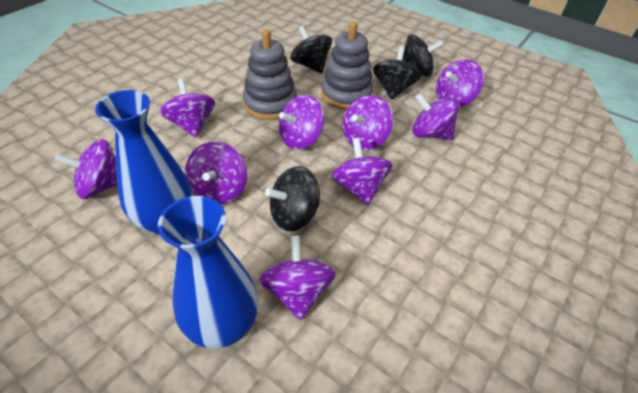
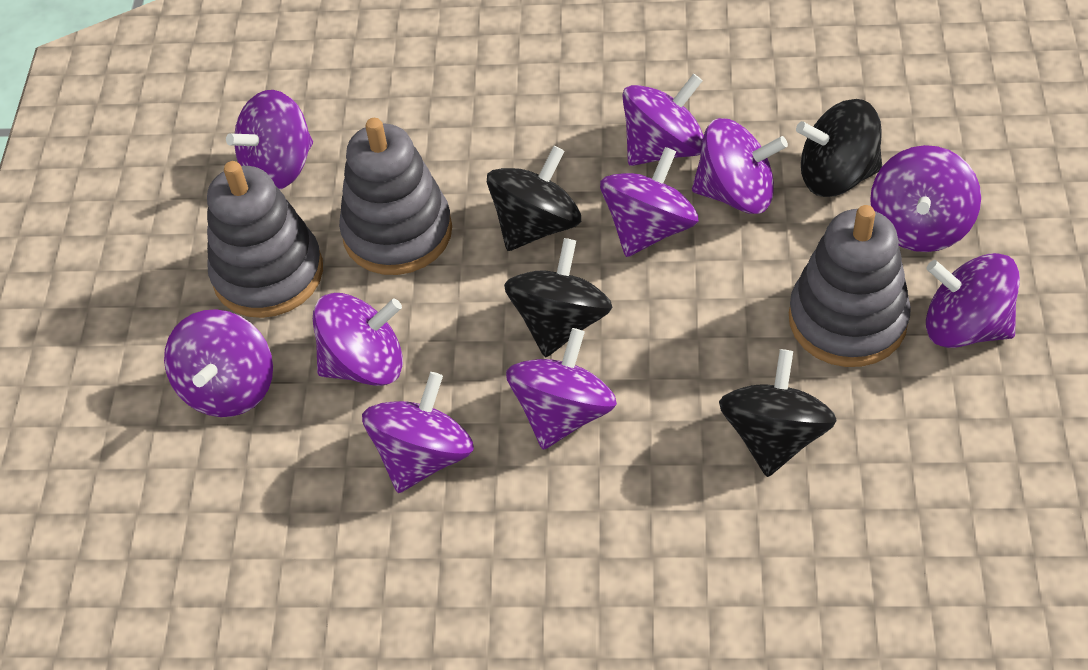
blue vase: 2 -> 0
grey stacking toy: 2 -> 3
purple spinning top: 9 -> 10

